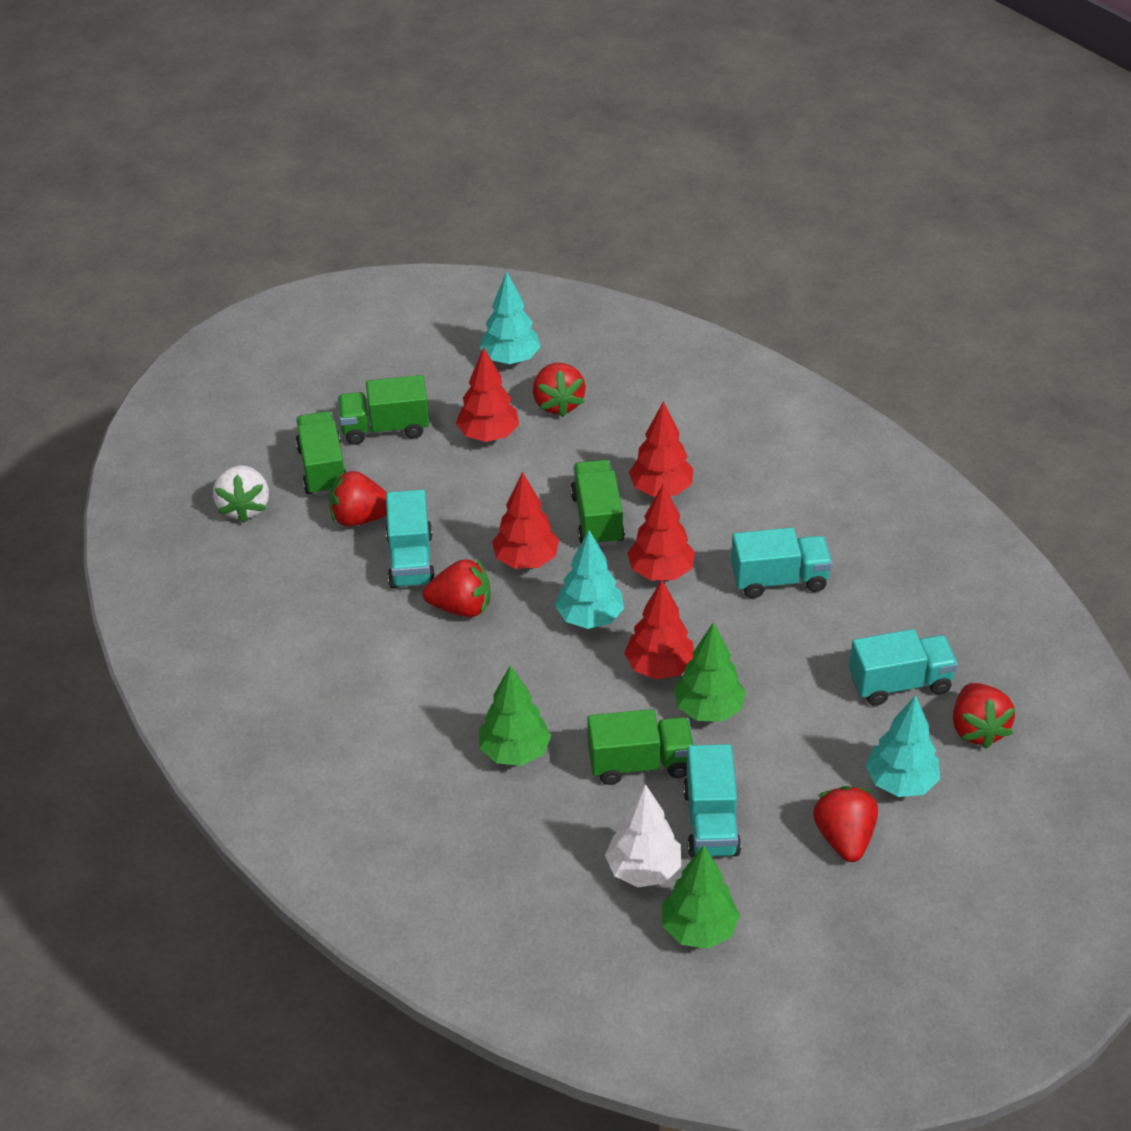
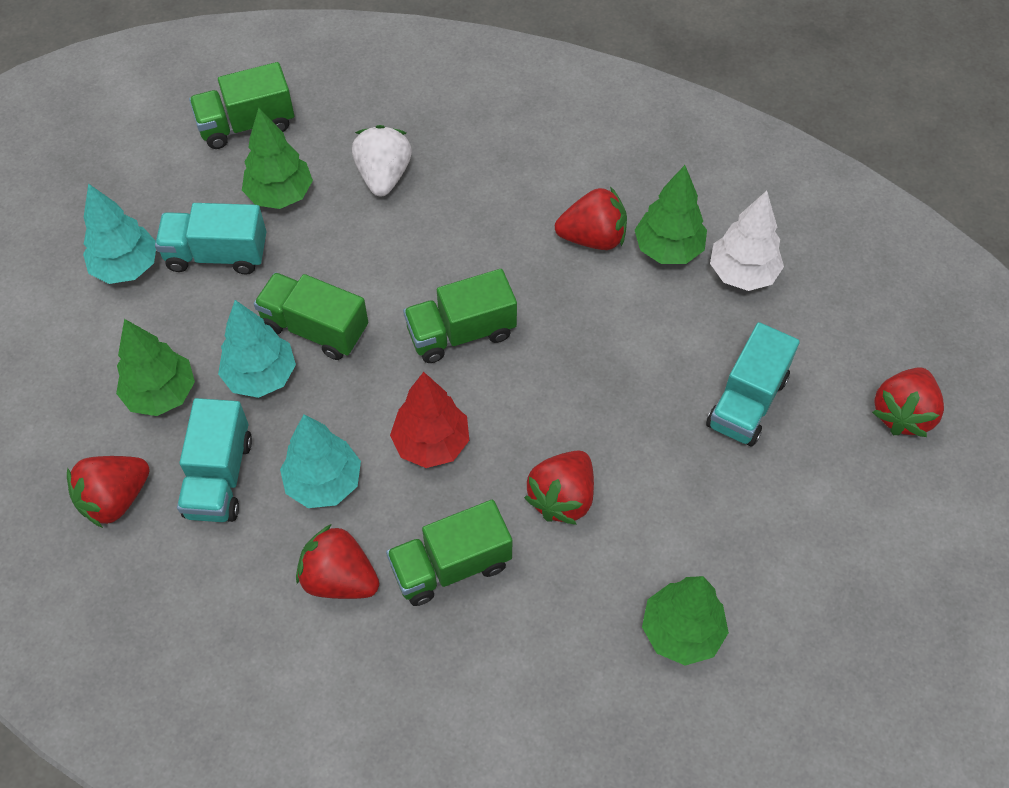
green tree: 3 -> 4
red tree: 5 -> 1
turquoise truck: 4 -> 3

